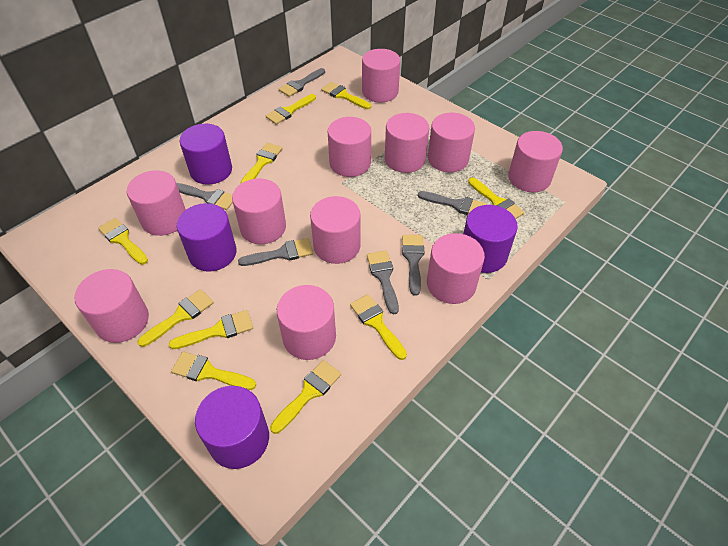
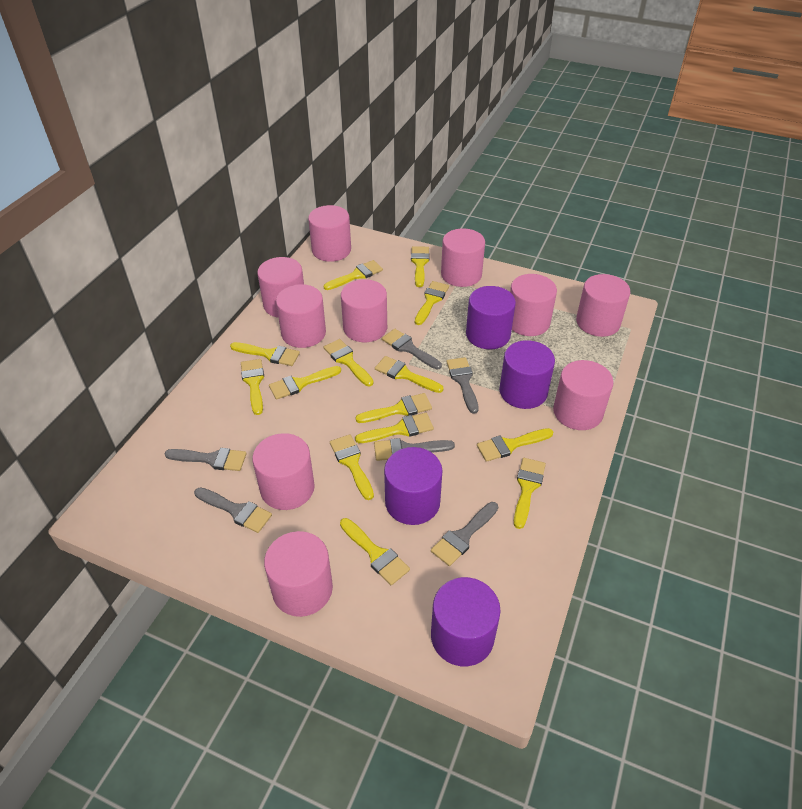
pink cylinder: 11 -> 10
yellow brush: 10 -> 14

